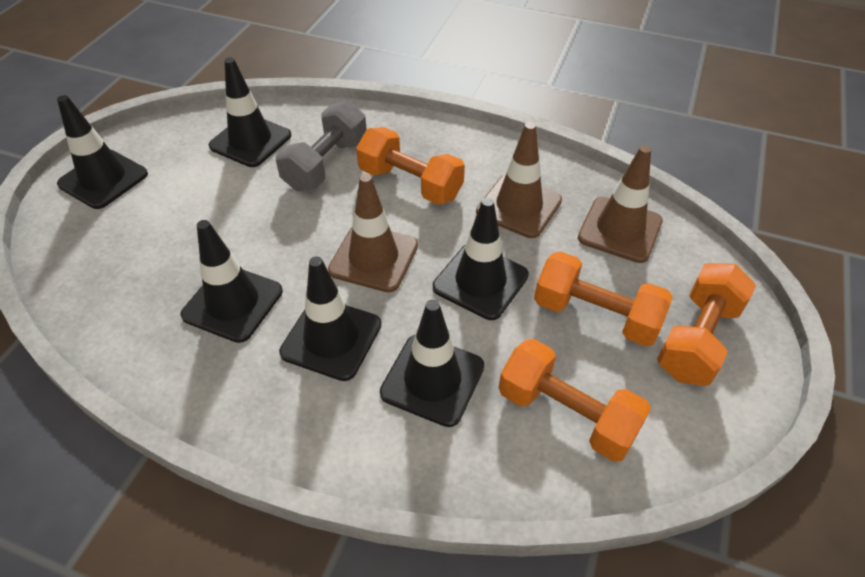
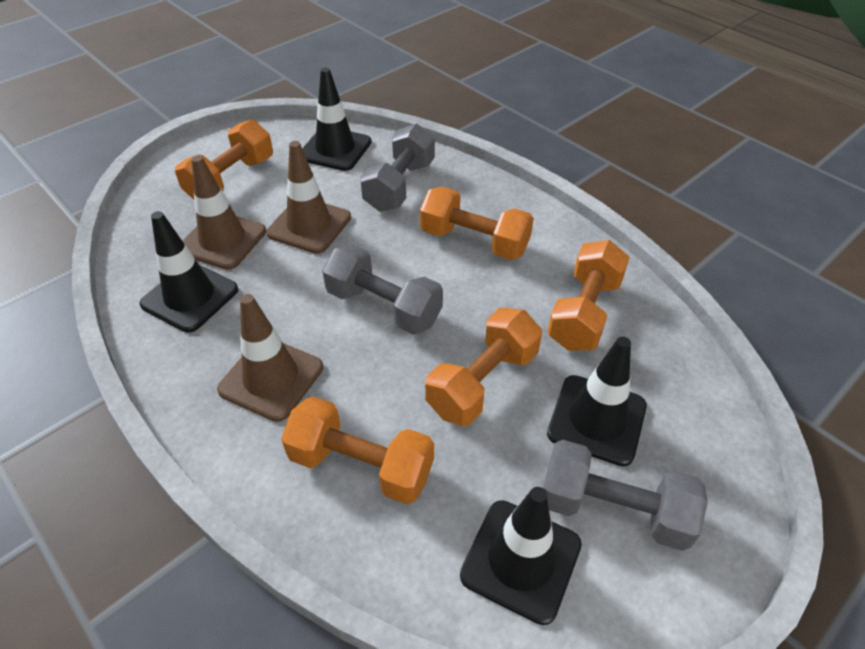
black traffic cone: 6 -> 4
grey dumbbell: 1 -> 3
orange dumbbell: 4 -> 5

